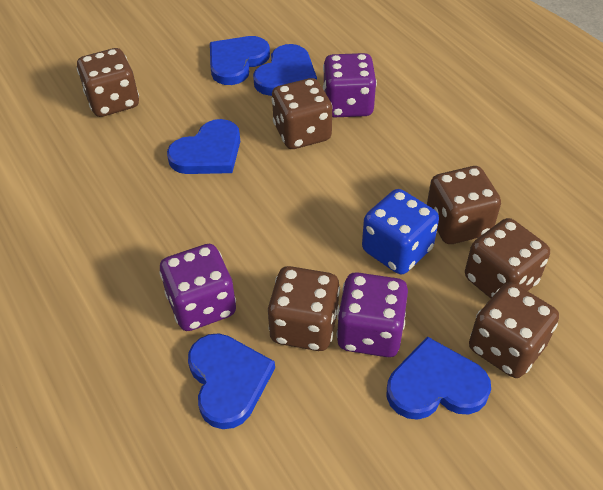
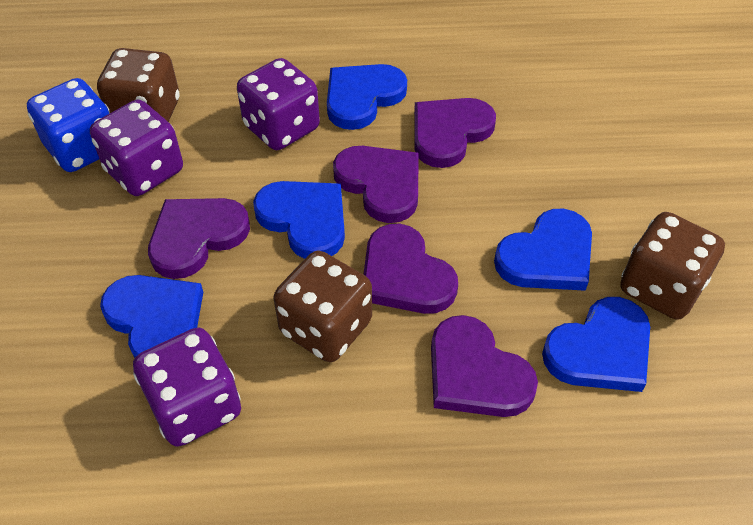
brown dice: 6 -> 3
purple heart: 0 -> 5

